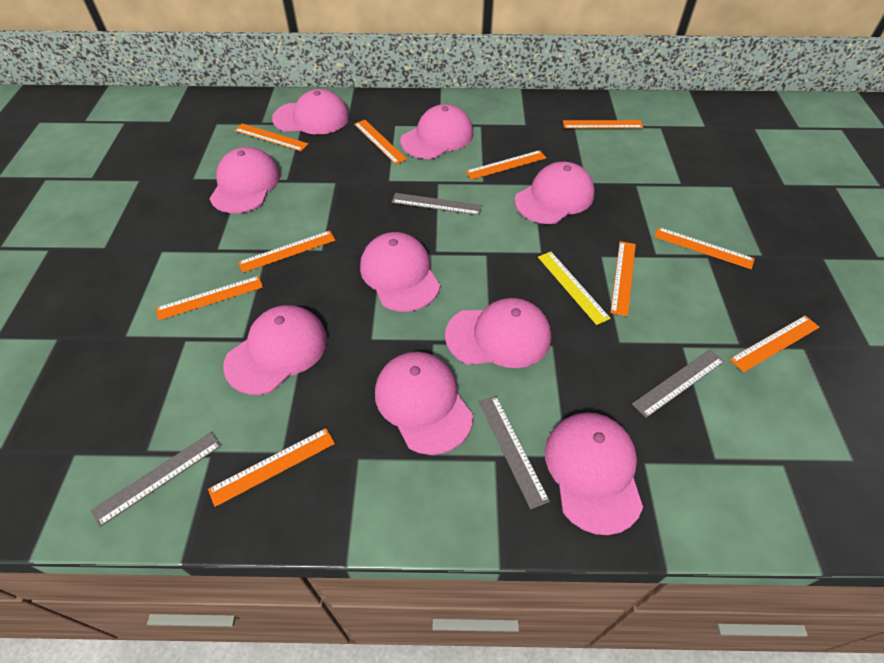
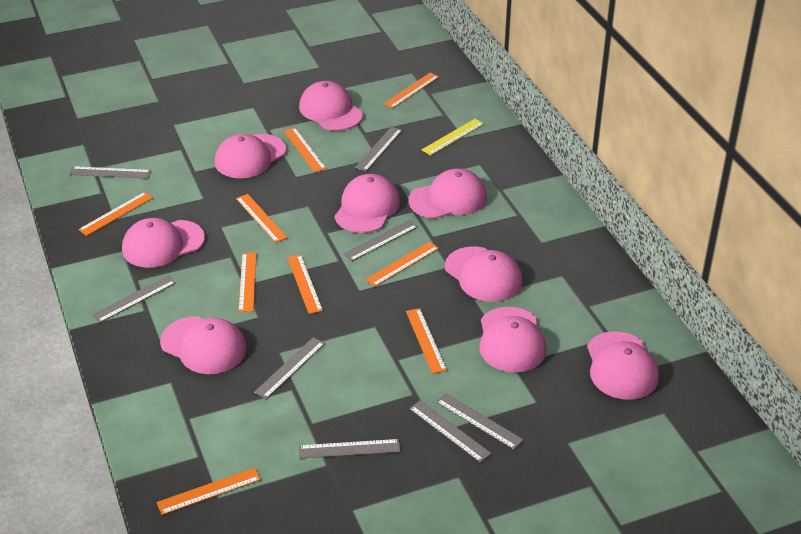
grey ruler: 4 -> 8
orange ruler: 10 -> 9

